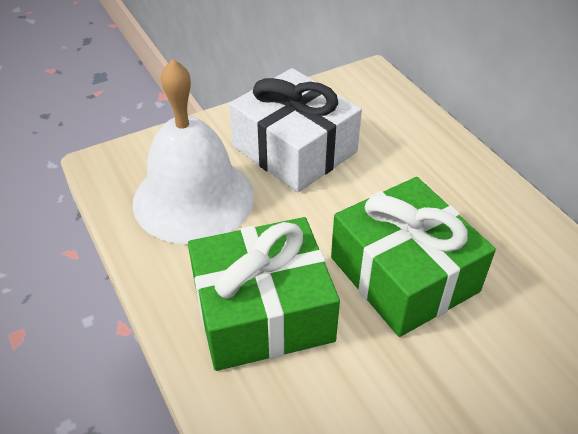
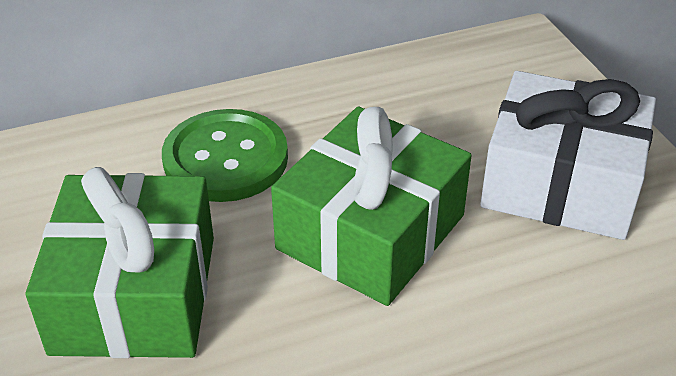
green button: 0 -> 1
white bell: 1 -> 0

